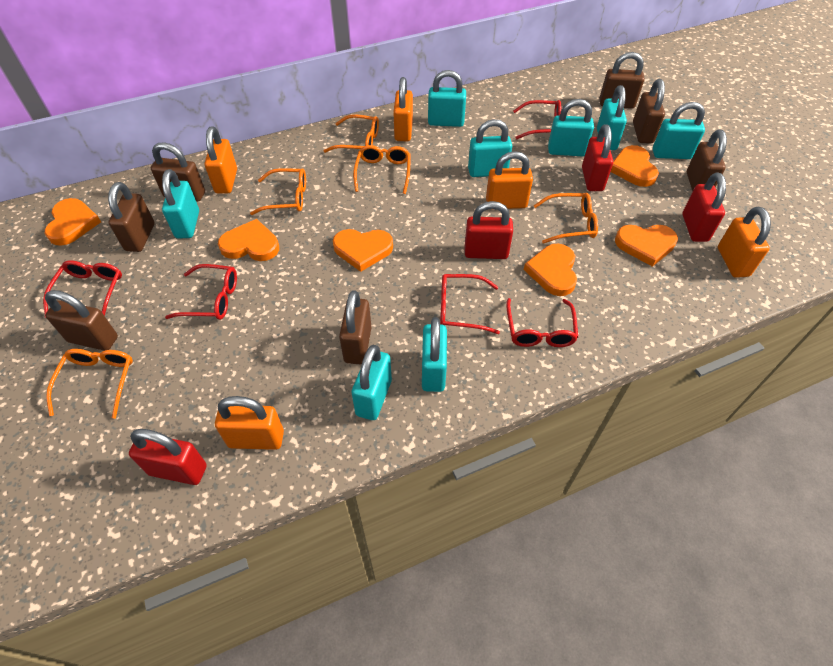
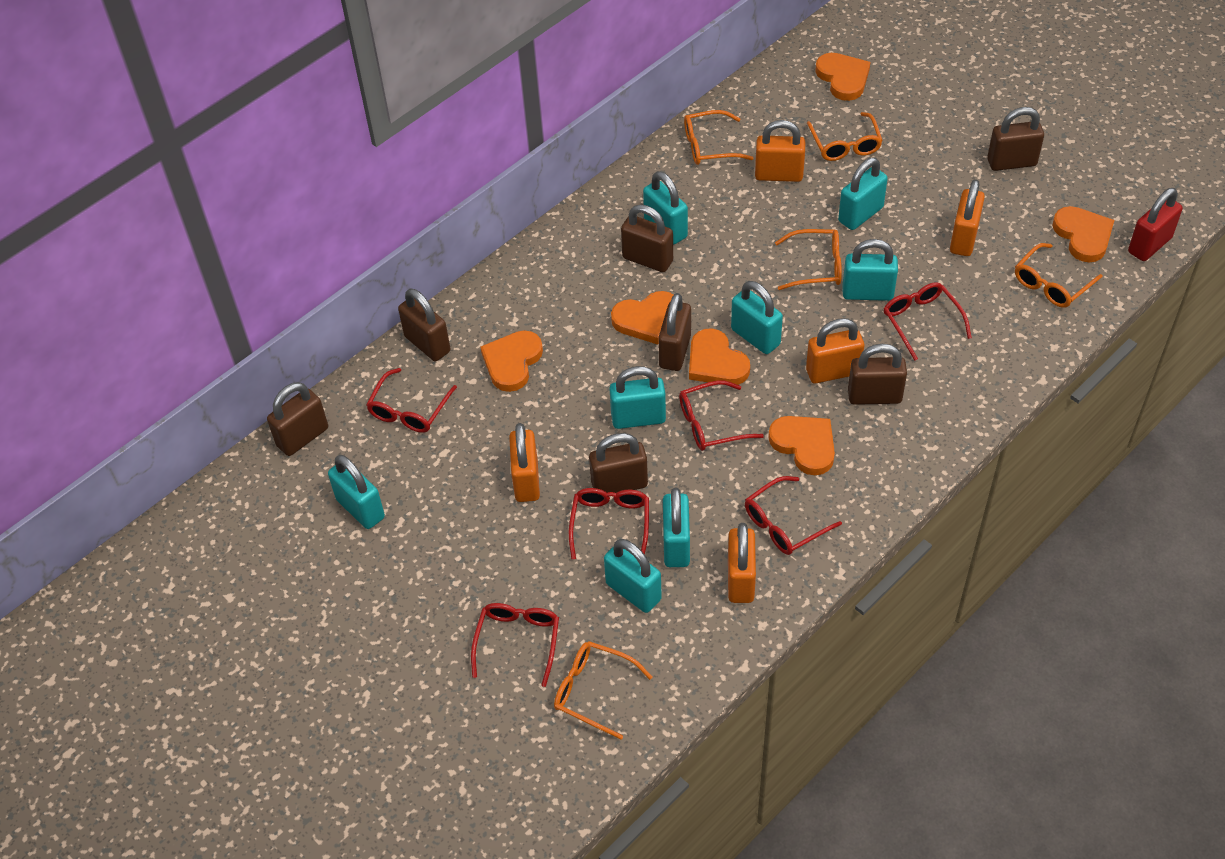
red glasses: 5 -> 6
red padlock: 4 -> 1

